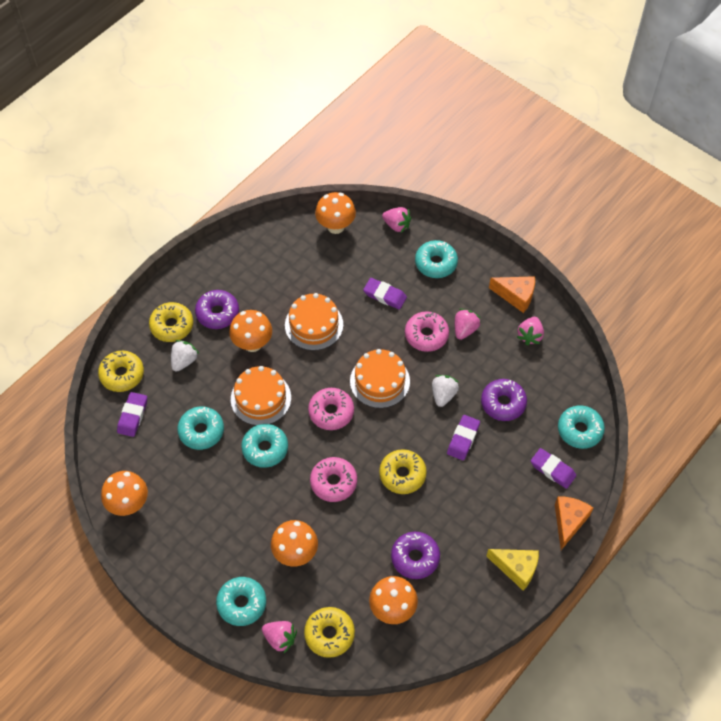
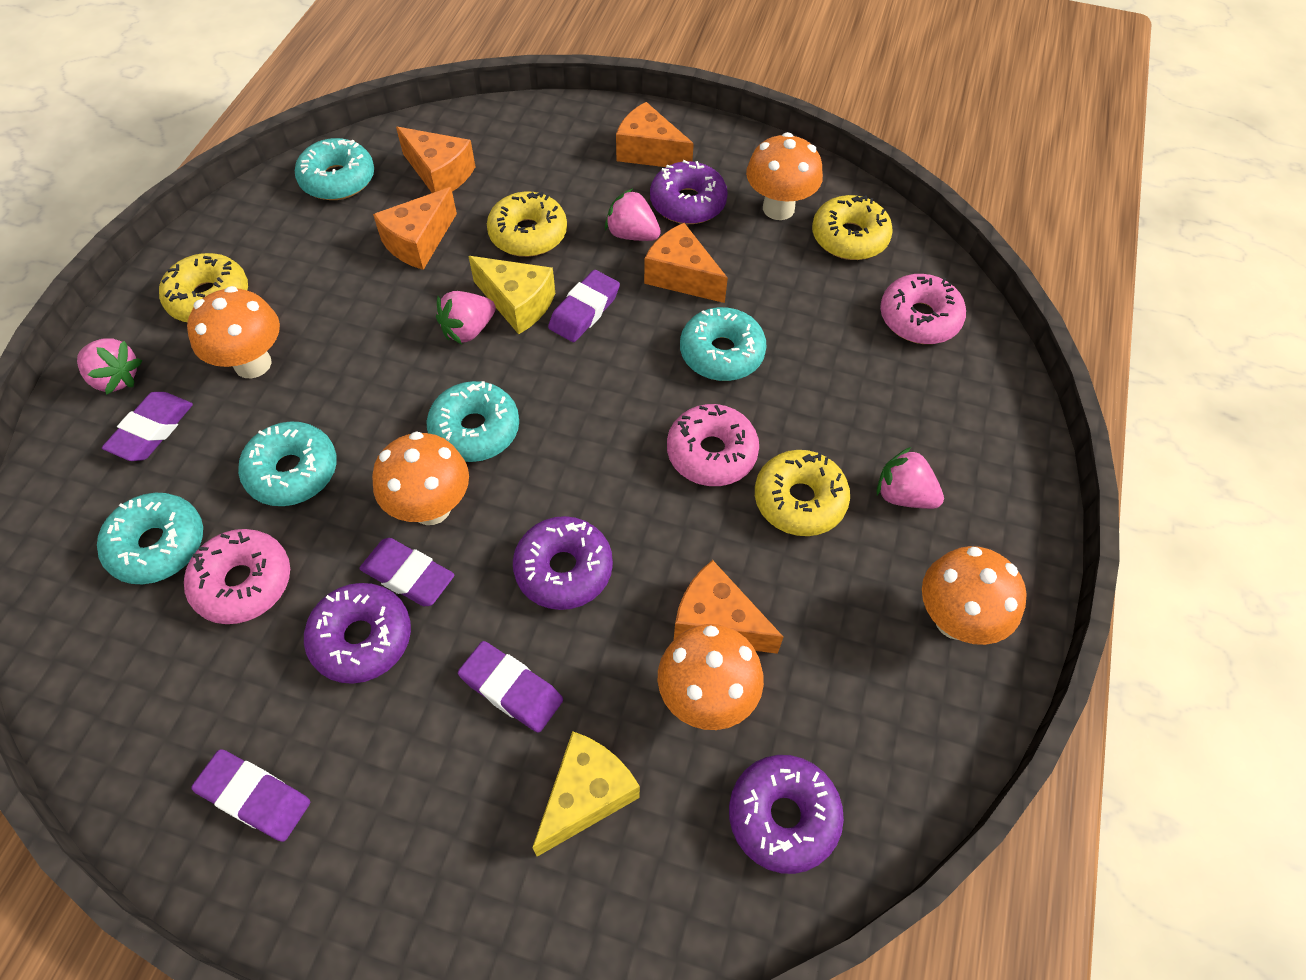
orange cake: 3 -> 0
orange cheese: 2 -> 5
purple donut: 3 -> 4
purple eraser: 4 -> 5
white strawberry: 2 -> 0
yellow cheese: 1 -> 2

